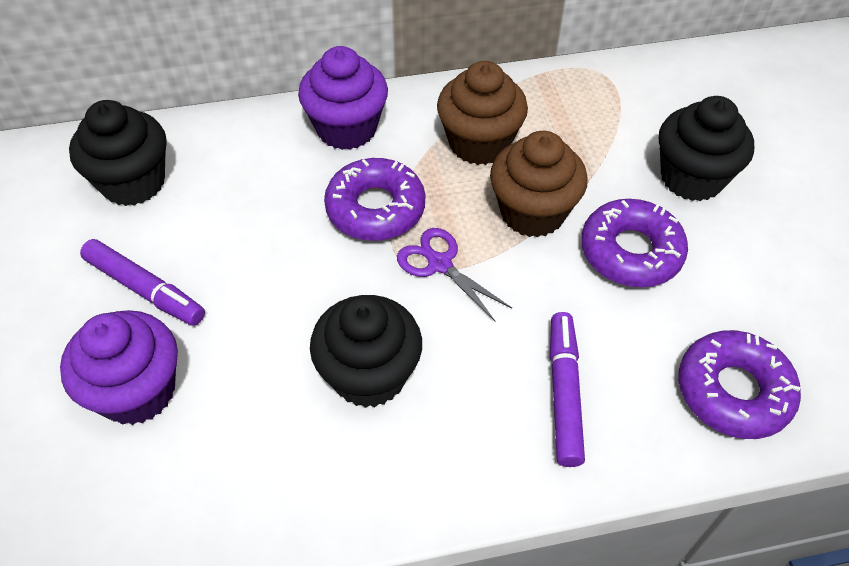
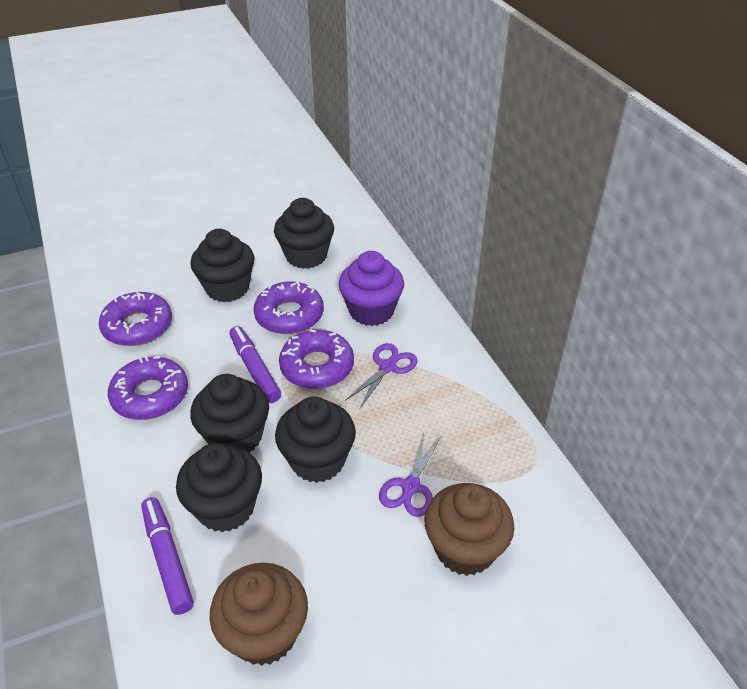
black cupcake: 3 -> 5
purple cupcake: 2 -> 1
purple donut: 3 -> 4
purple scissors: 1 -> 2

